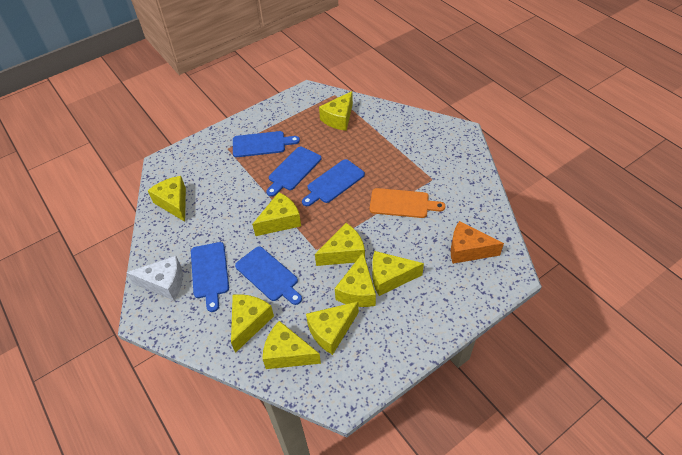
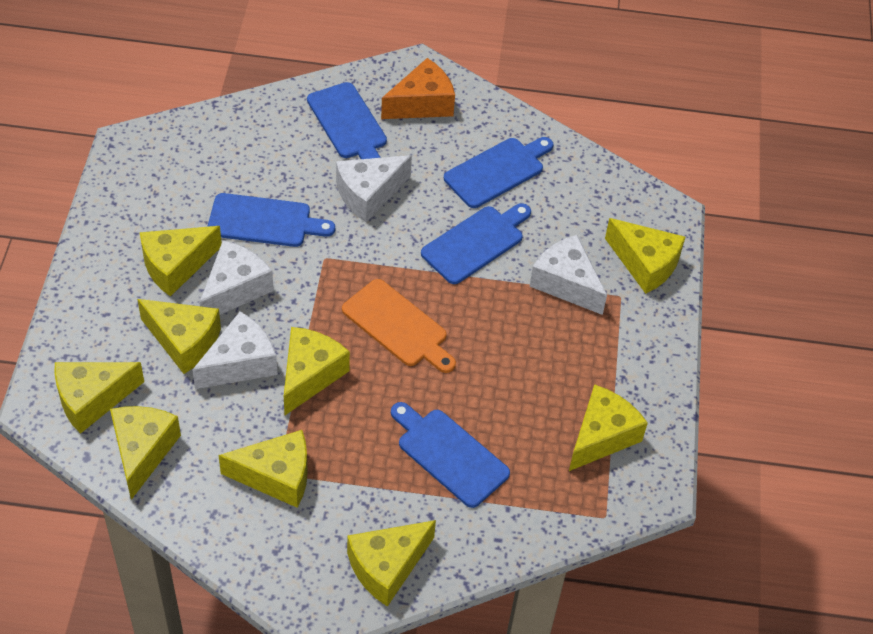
white cheese: 1 -> 4

